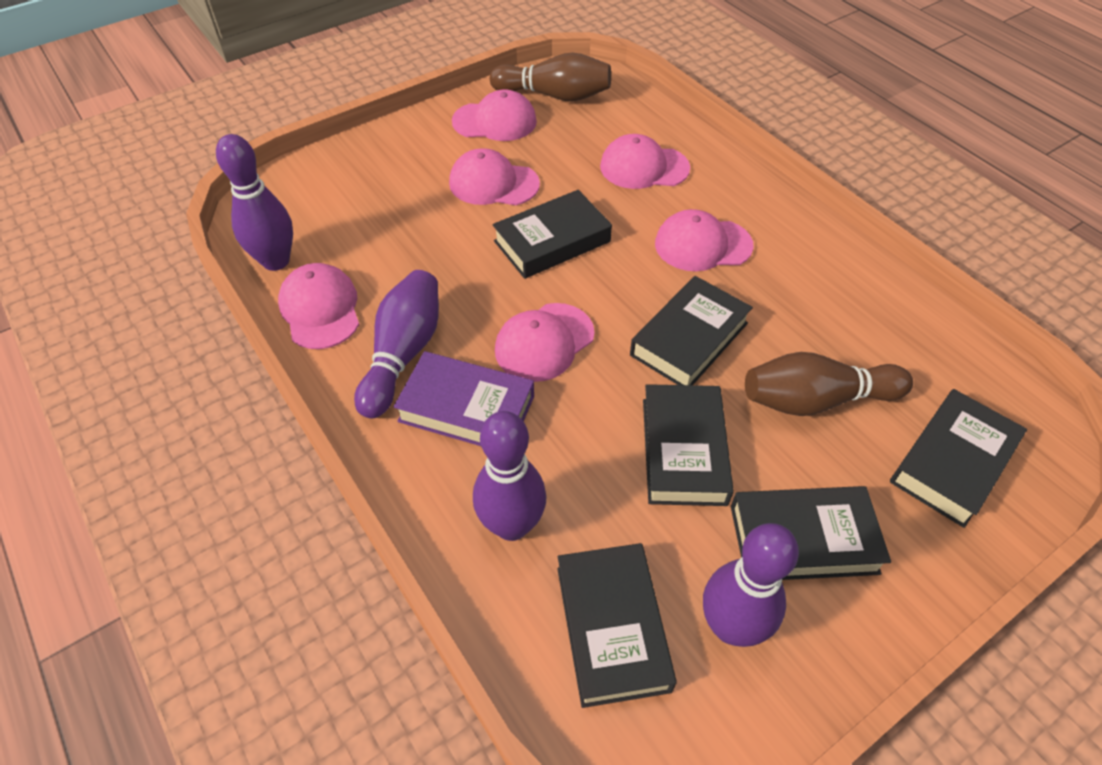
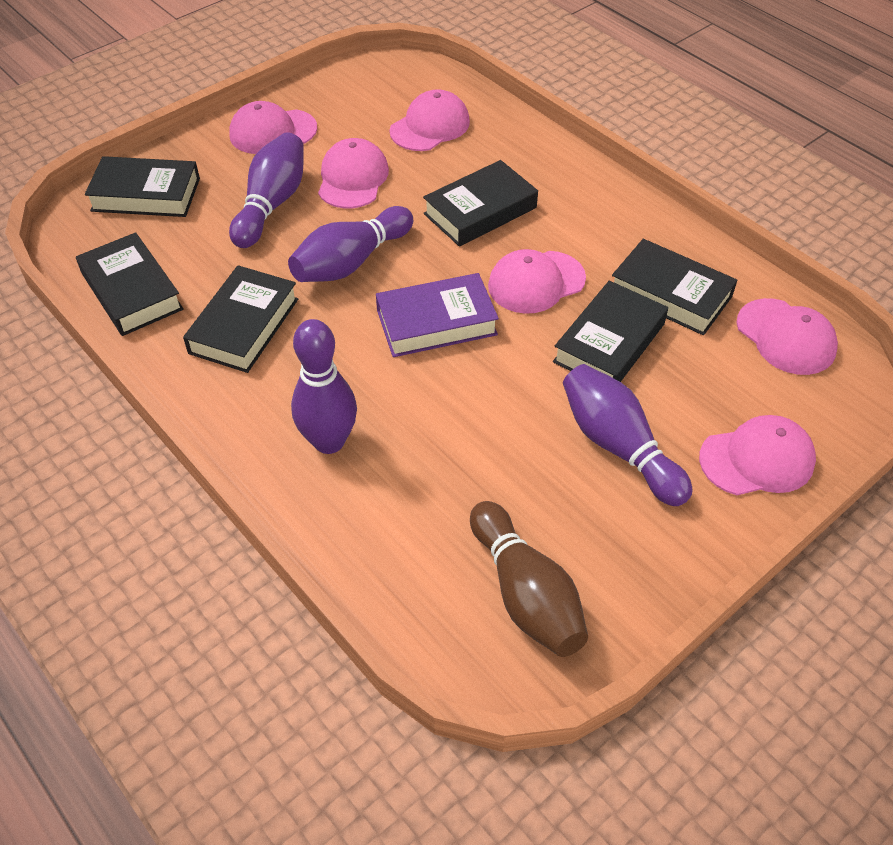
brown bowling pin: 2 -> 1

